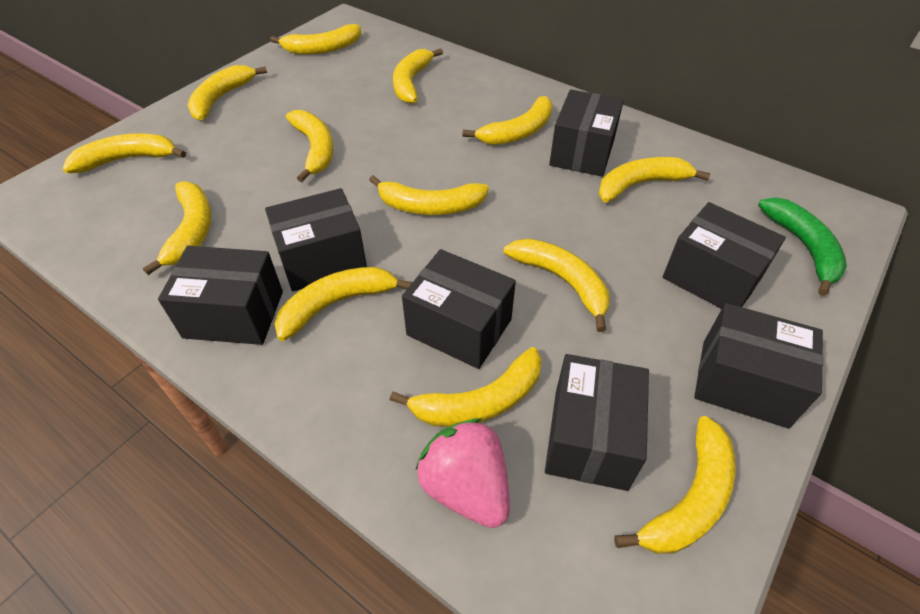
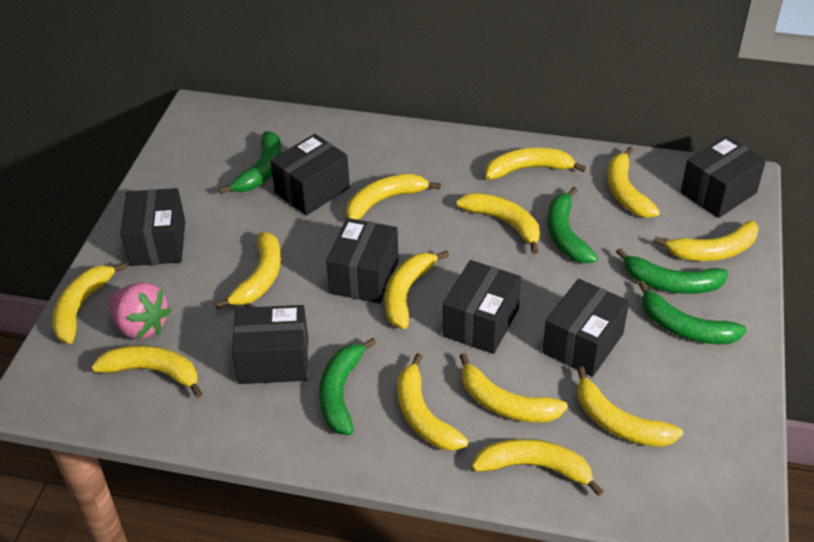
green banana: 1 -> 5

